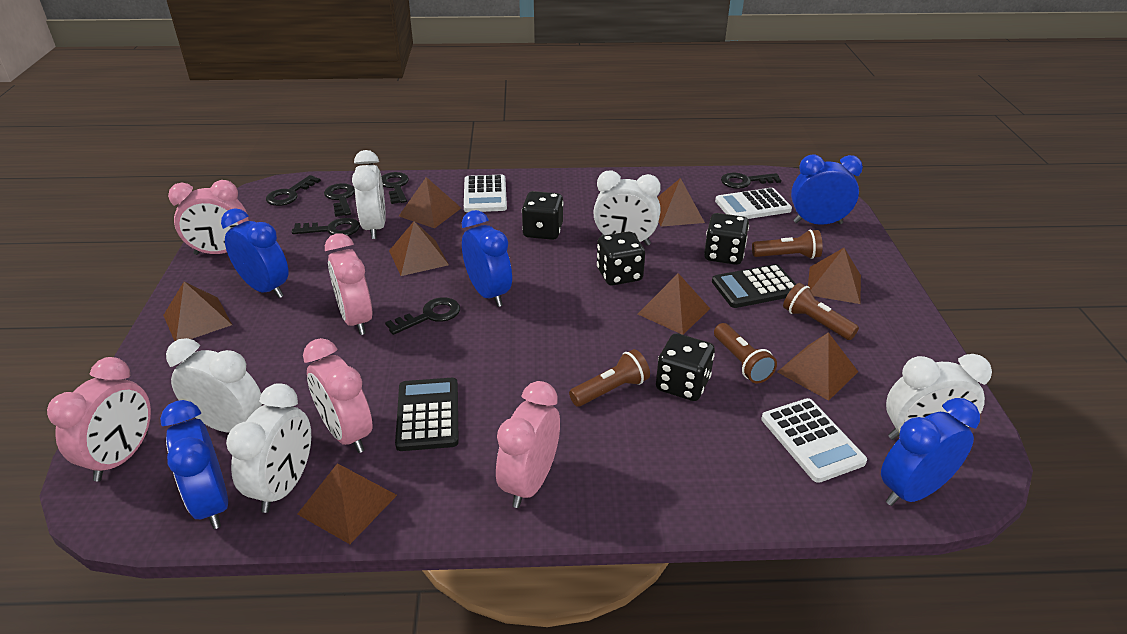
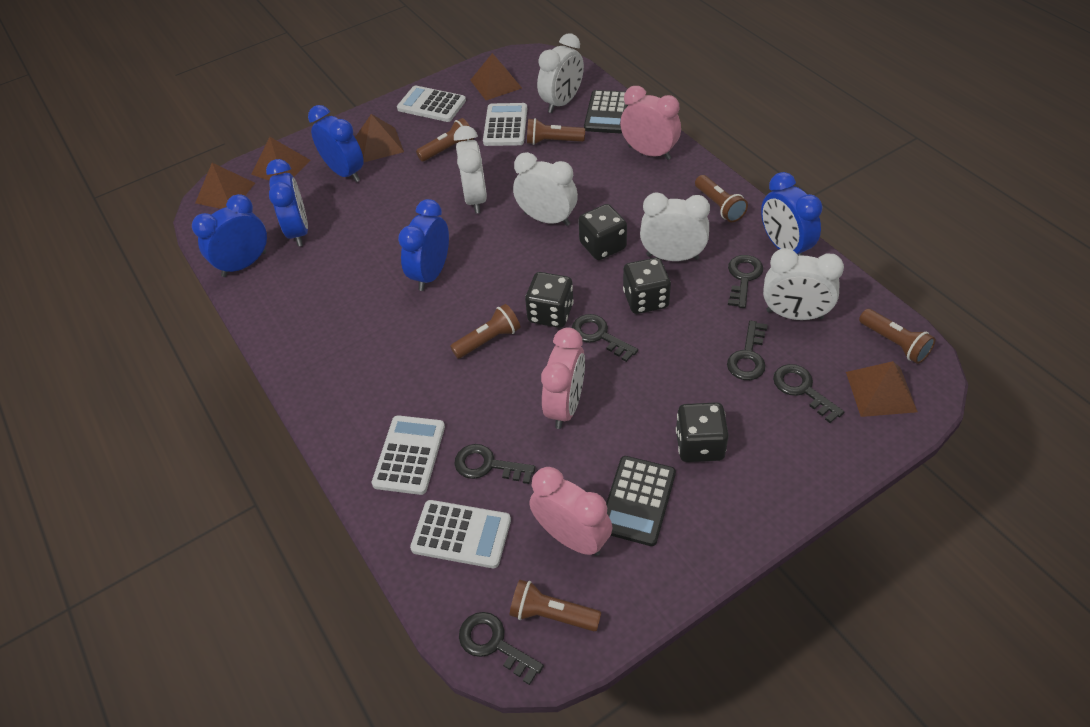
brown flashlight: 4 -> 6
brown pyramid: 8 -> 5
pink clock: 5 -> 3
white calculator: 3 -> 4

